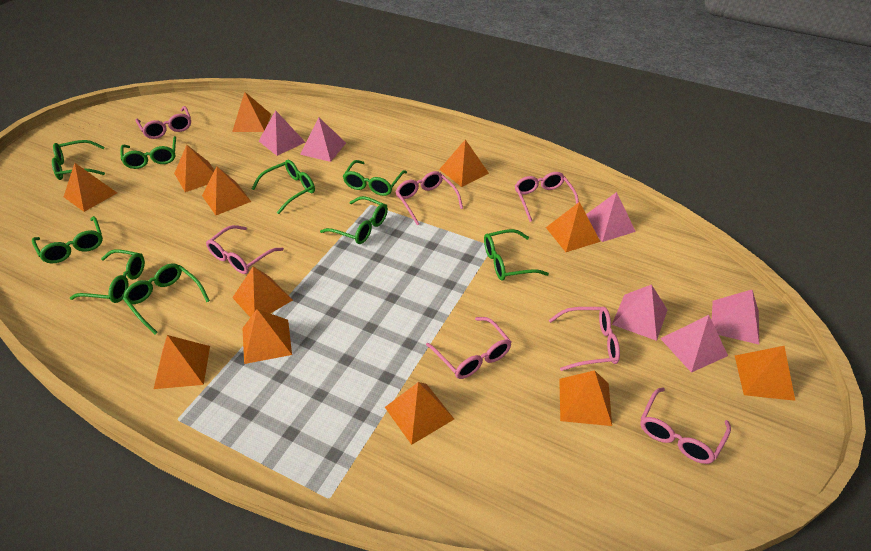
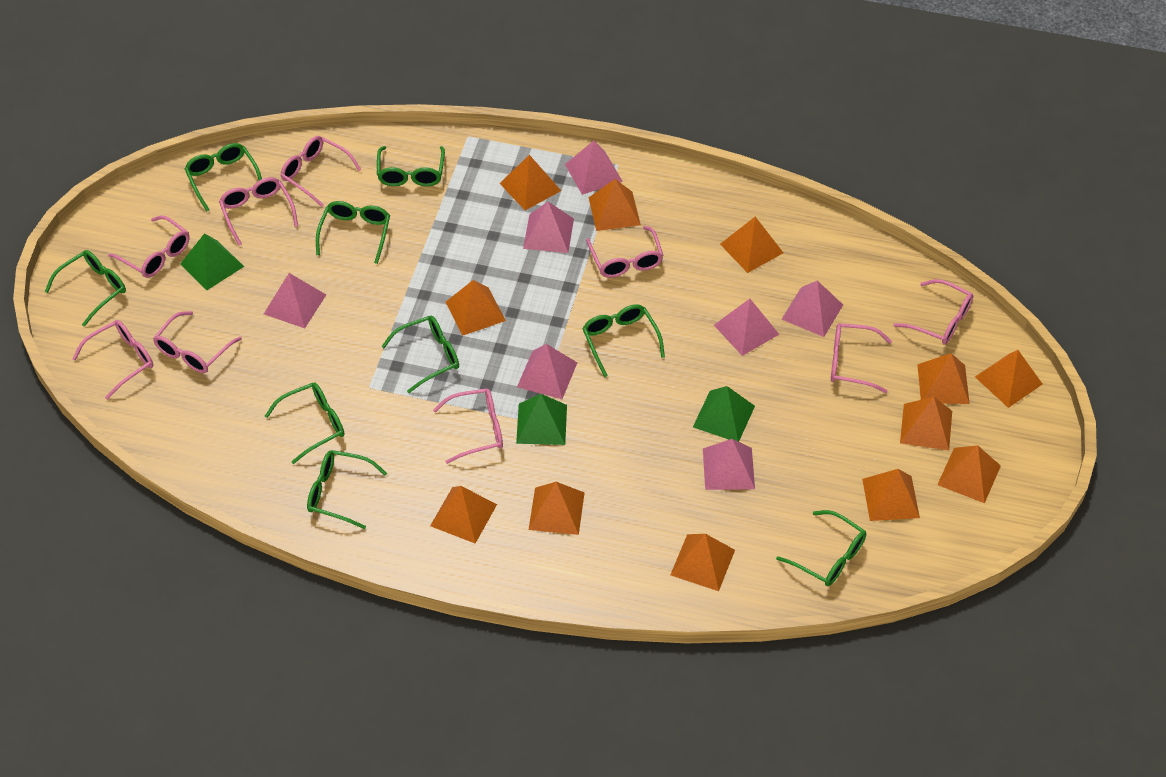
green pyramid: 0 -> 3
pink glasses: 7 -> 9
pink pyramid: 6 -> 7

